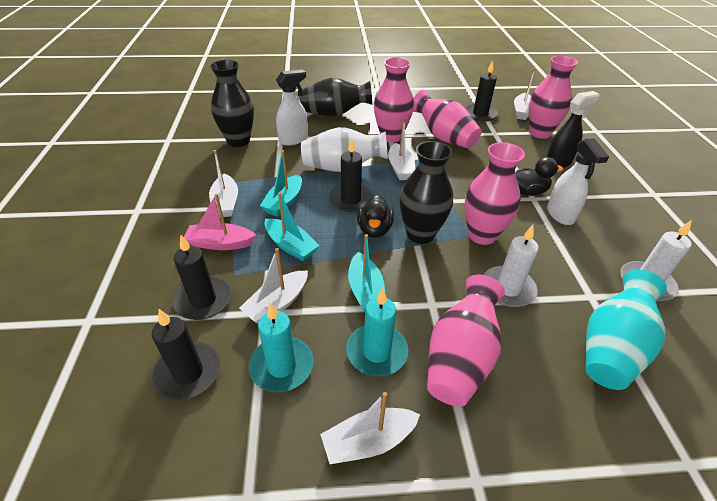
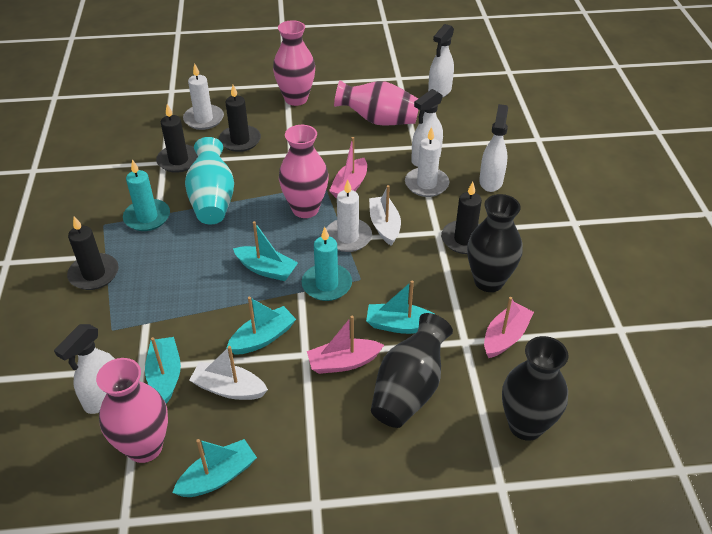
black duck: 2 -> 0
black spray bottle: 1 -> 0
pink boat: 1 -> 3
pink vase: 5 -> 4
turquoise boat: 3 -> 5
white boat: 5 -> 2
white candle: 2 -> 3
white spray bottle: 2 -> 4
white vase: 1 -> 0

